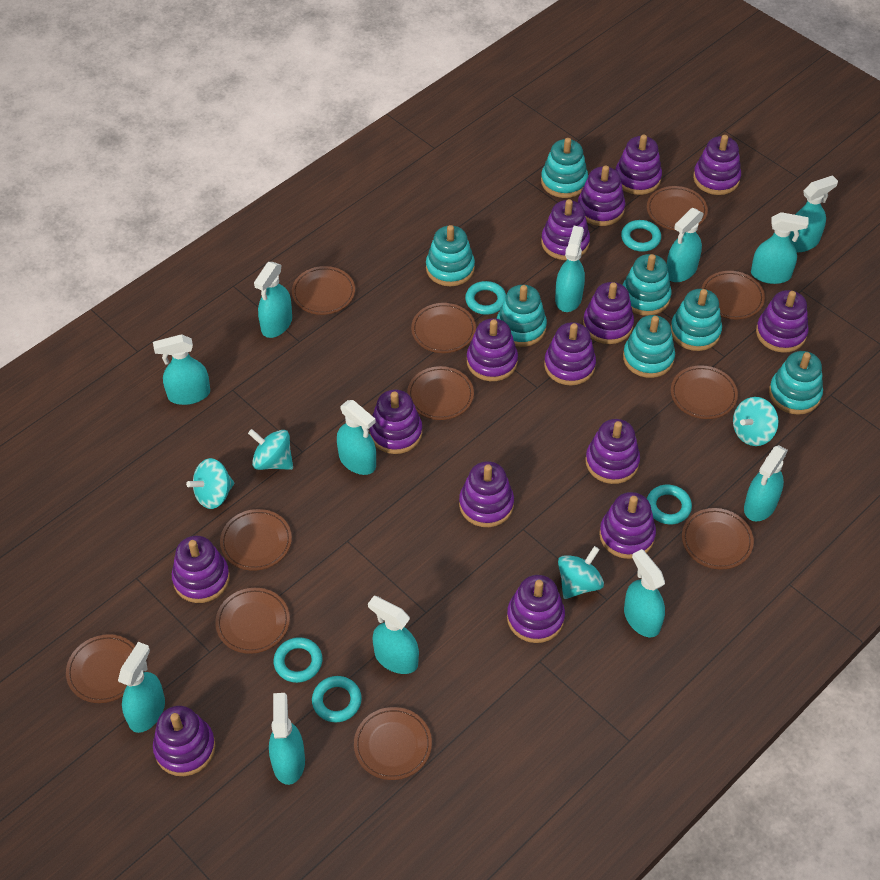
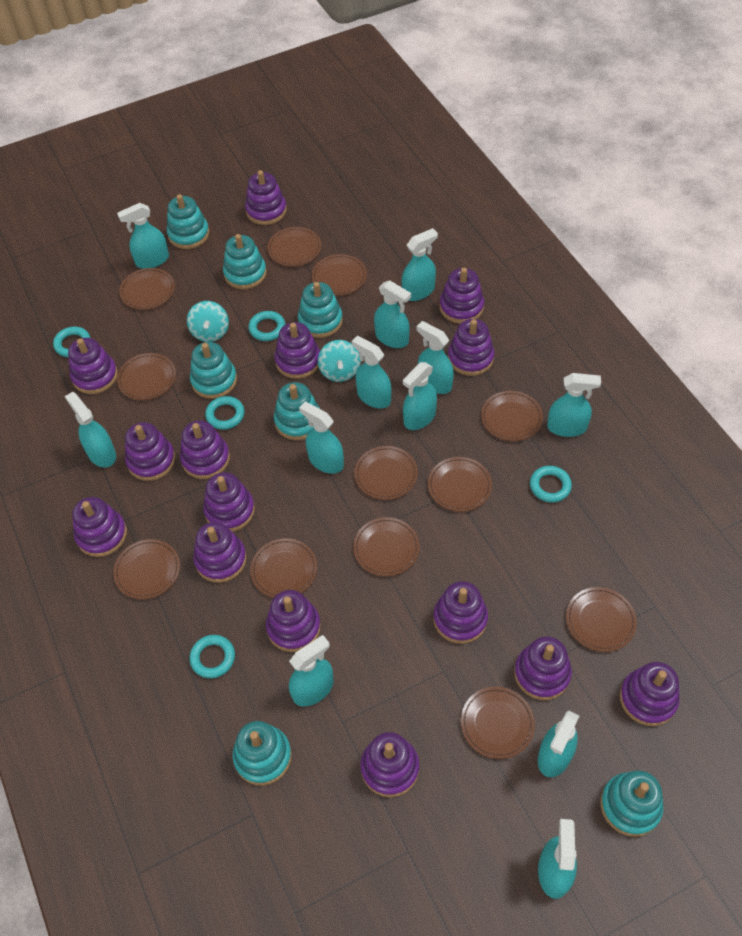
brown plate: 11 -> 12
turquoise spinning top: 4 -> 2

